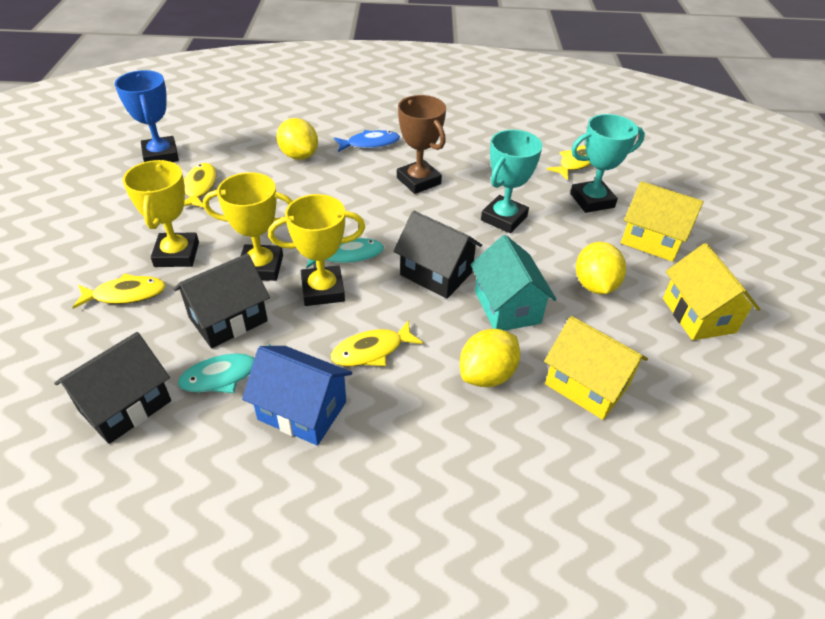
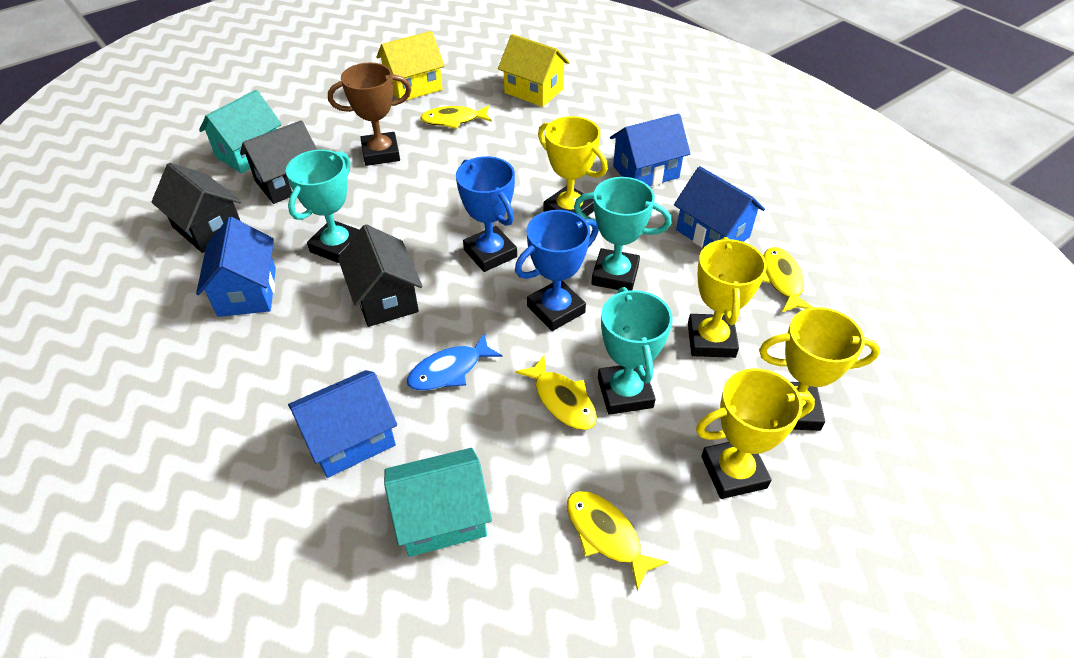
blue house: 1 -> 4
blue trophy: 1 -> 2
turquoise fish: 2 -> 0
turquoise house: 1 -> 2
turquoise trophy: 2 -> 3
yellow house: 3 -> 2
yellow lemon: 3 -> 0
yellow trophy: 3 -> 4

